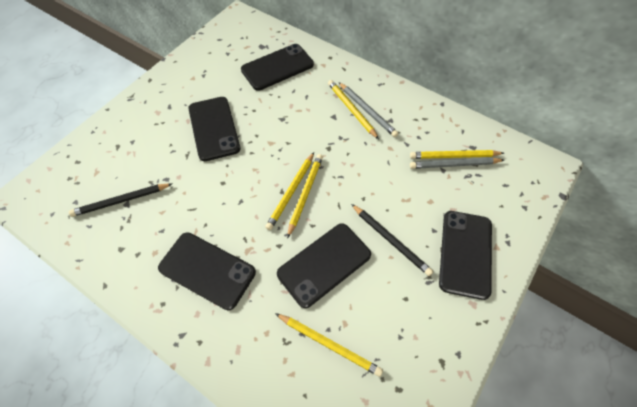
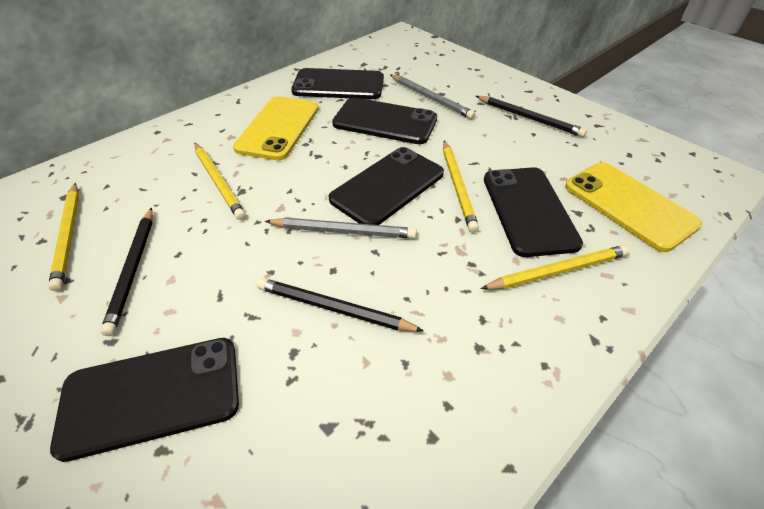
black pencil: 2 -> 3
yellow pencil: 5 -> 4
yellow phone: 0 -> 2

